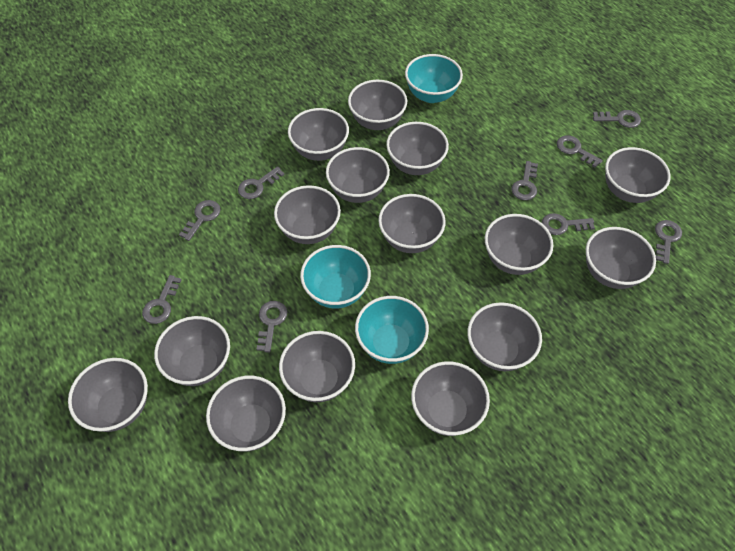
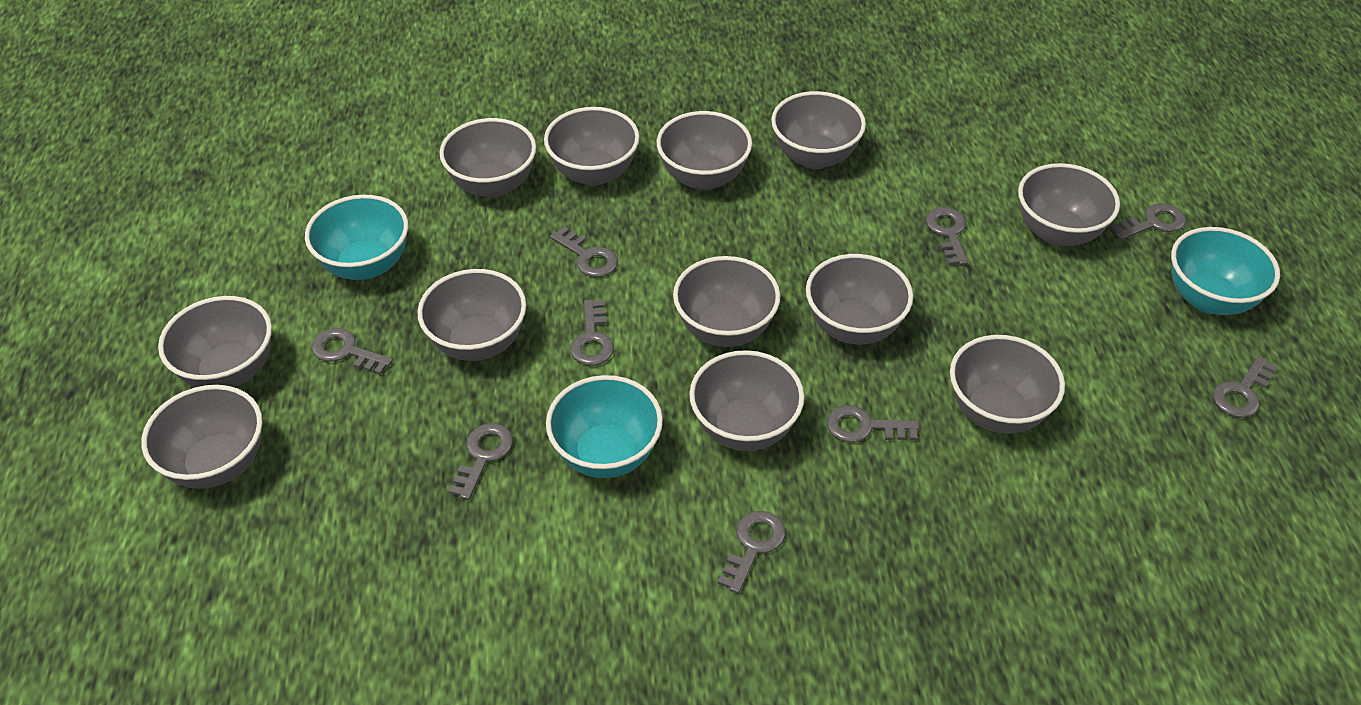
grey bowl: 15 -> 12

